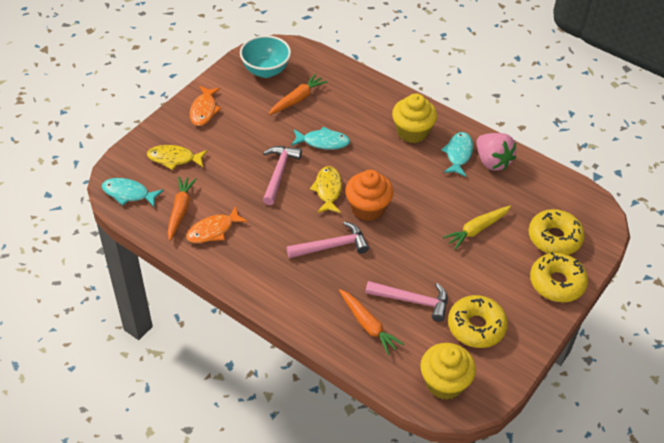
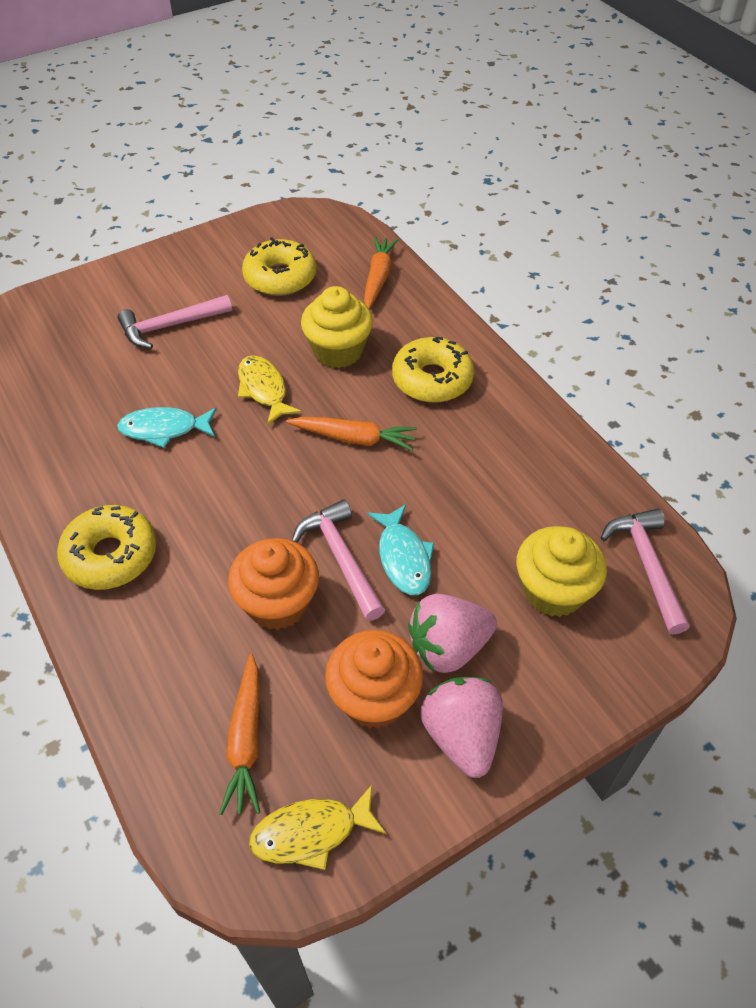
orange cupcake: 1 -> 2
orange fish: 2 -> 0
pink strawberry: 1 -> 2
turquoise bowl: 1 -> 0
turquoise fish: 3 -> 2
yellow carrot: 1 -> 0

